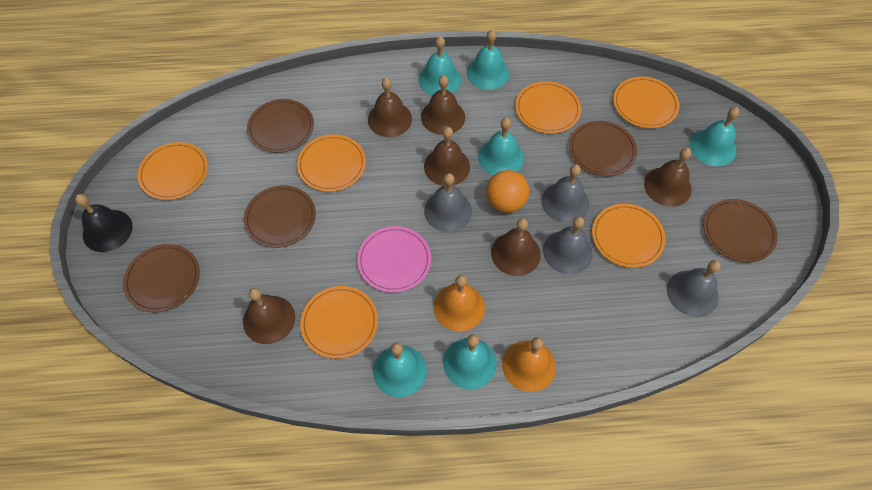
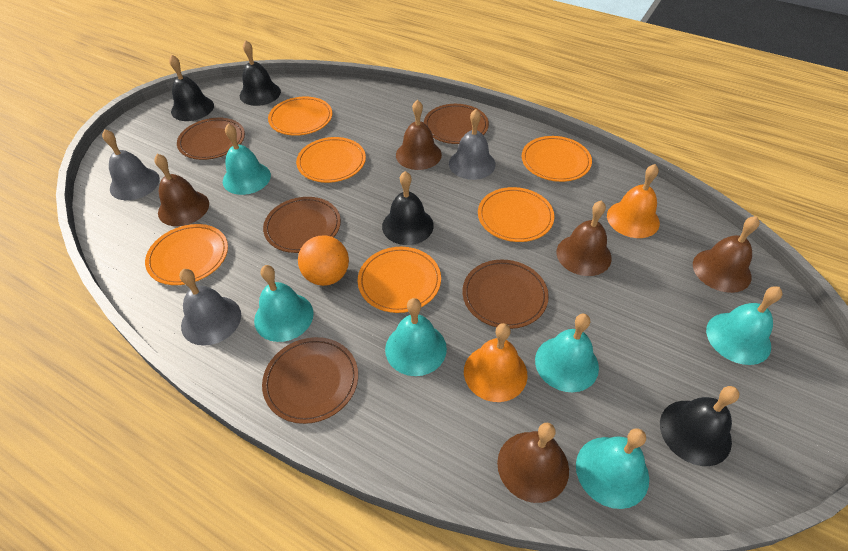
black bell: 1 -> 4
brown bell: 6 -> 5
grey bell: 4 -> 3
pink plate: 1 -> 0

